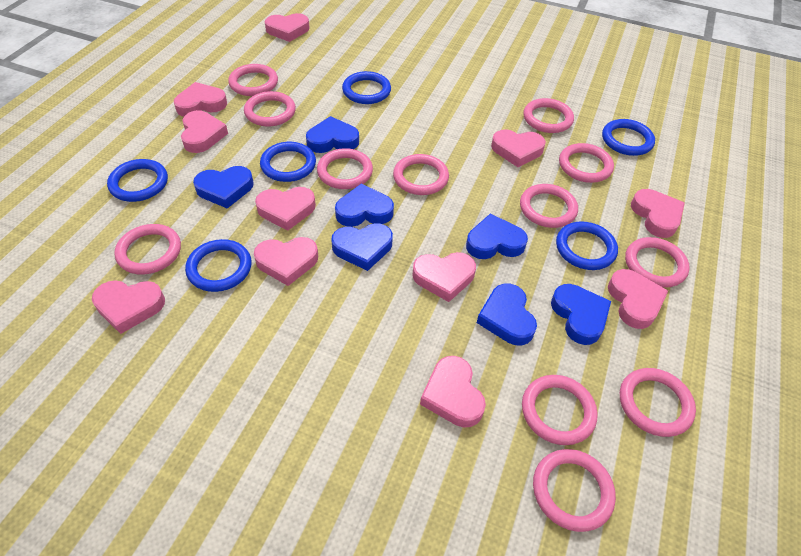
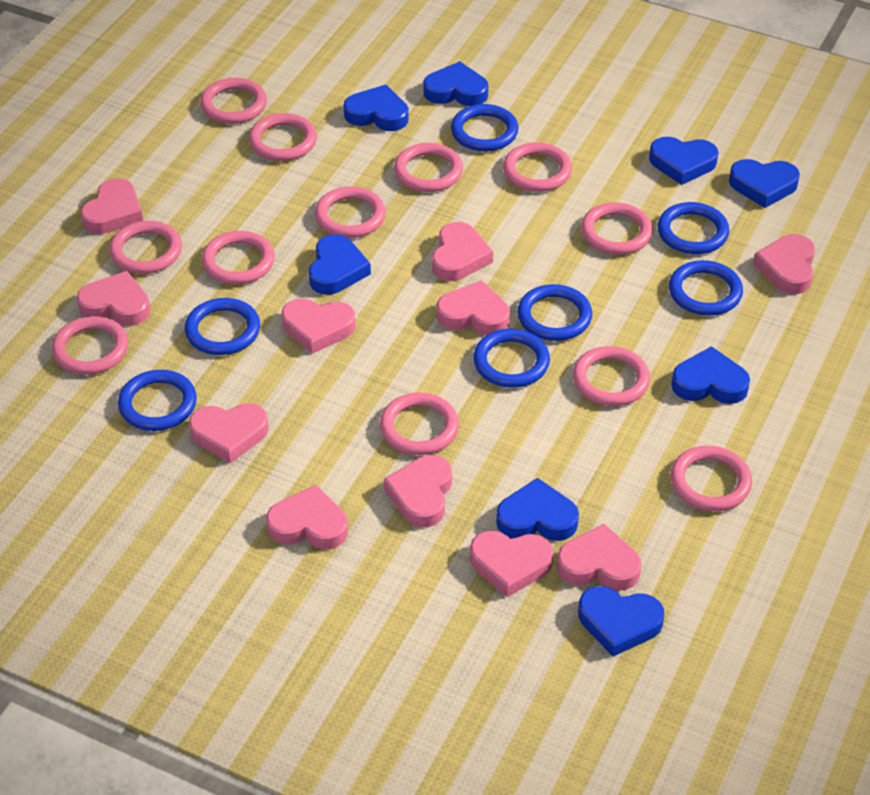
blue heart: 7 -> 8
blue ring: 6 -> 7

